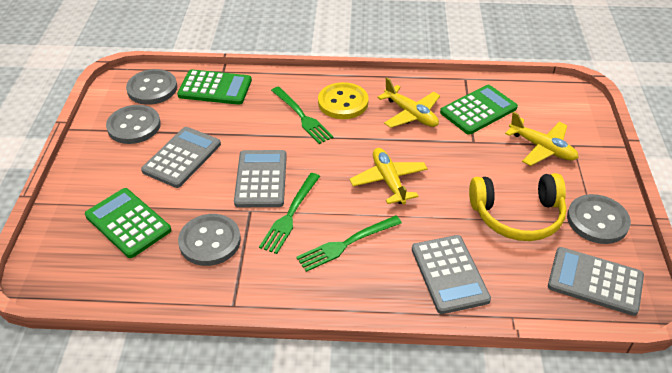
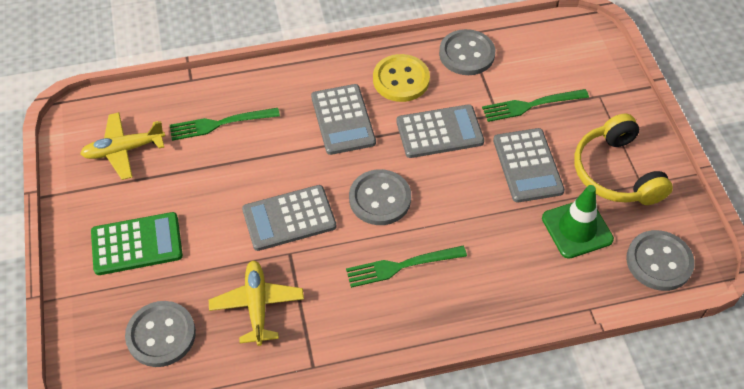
green calculator: 3 -> 1
green traffic cone: 0 -> 1
yellow plane: 3 -> 2

